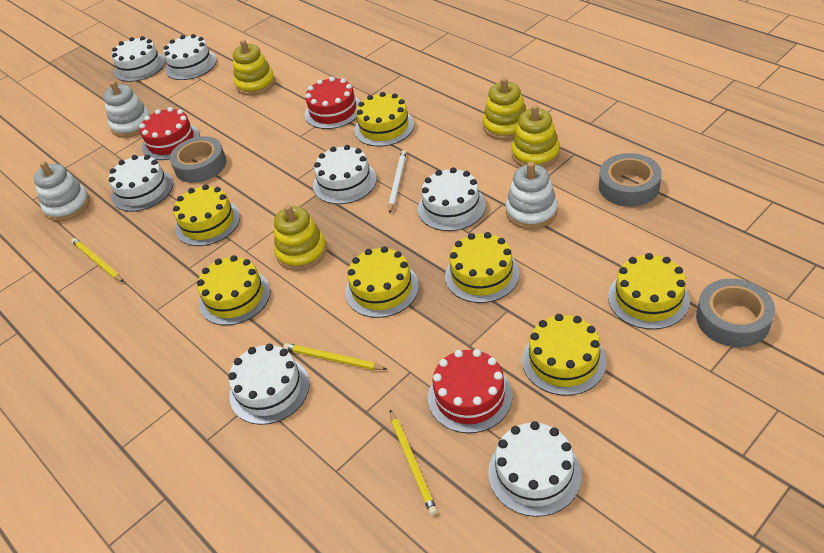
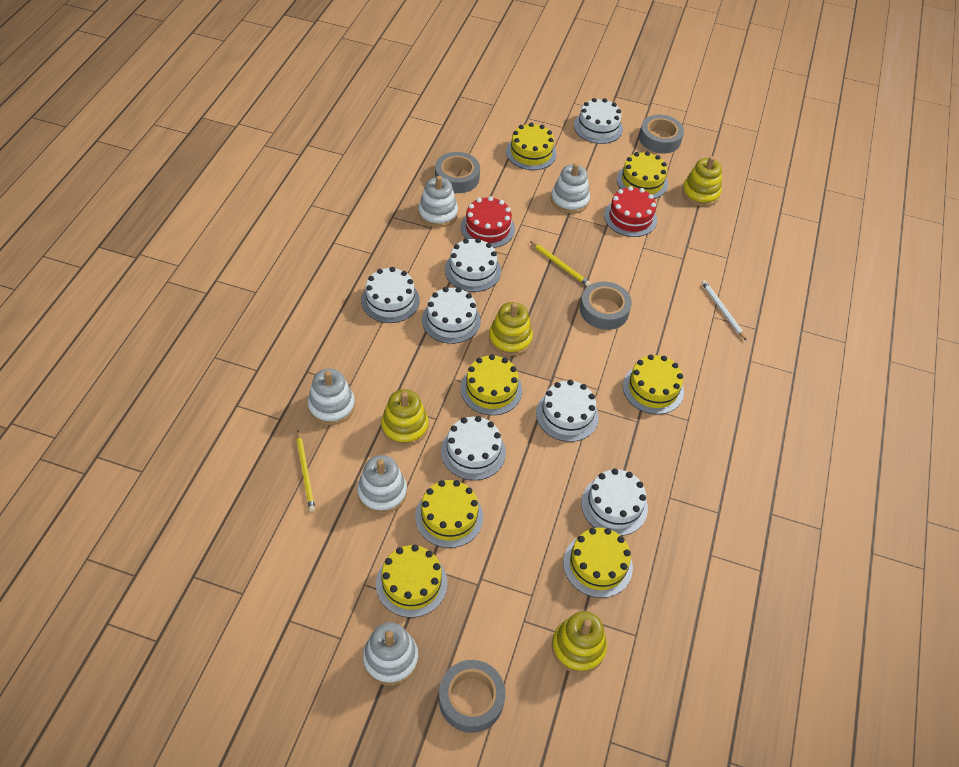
grey tape: 3 -> 4
red cake: 3 -> 2
white stacking toy: 3 -> 5
yellow pencil: 3 -> 2

